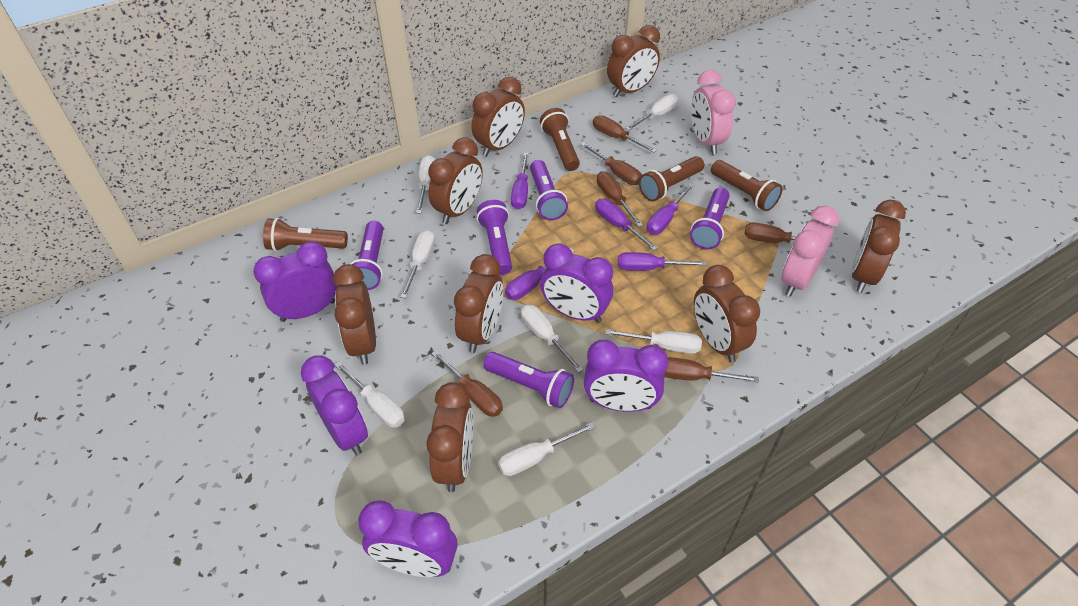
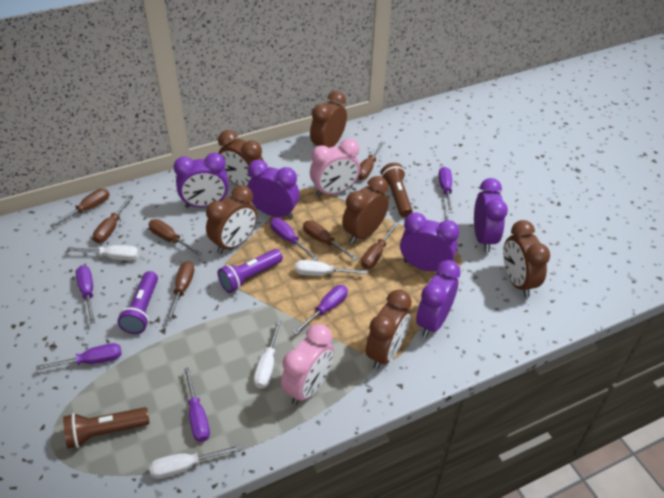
brown clock: 8 -> 6
brown flashlight: 4 -> 2
brown screwdriver: 6 -> 7
purple flashlight: 5 -> 2
purple screwdriver: 5 -> 6
white screwdriver: 7 -> 4

